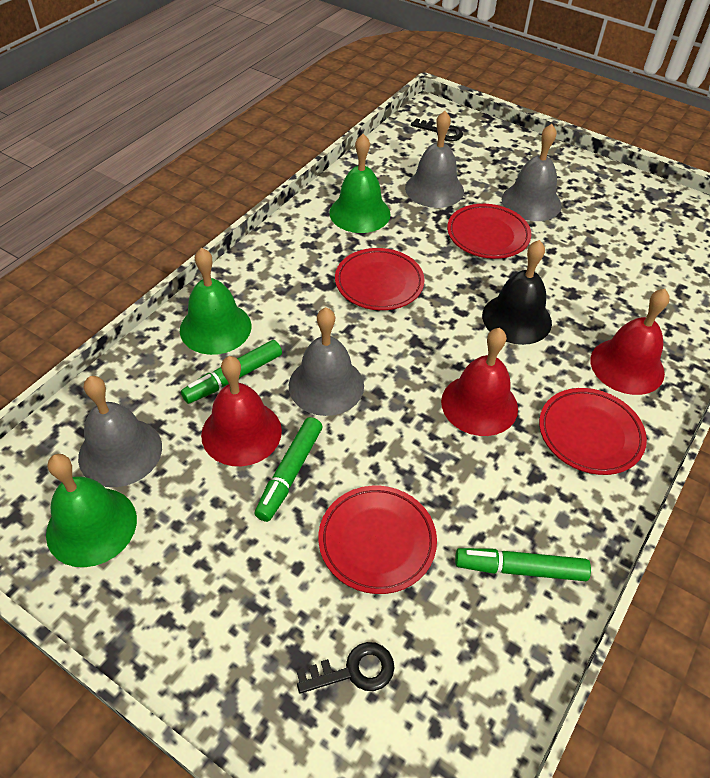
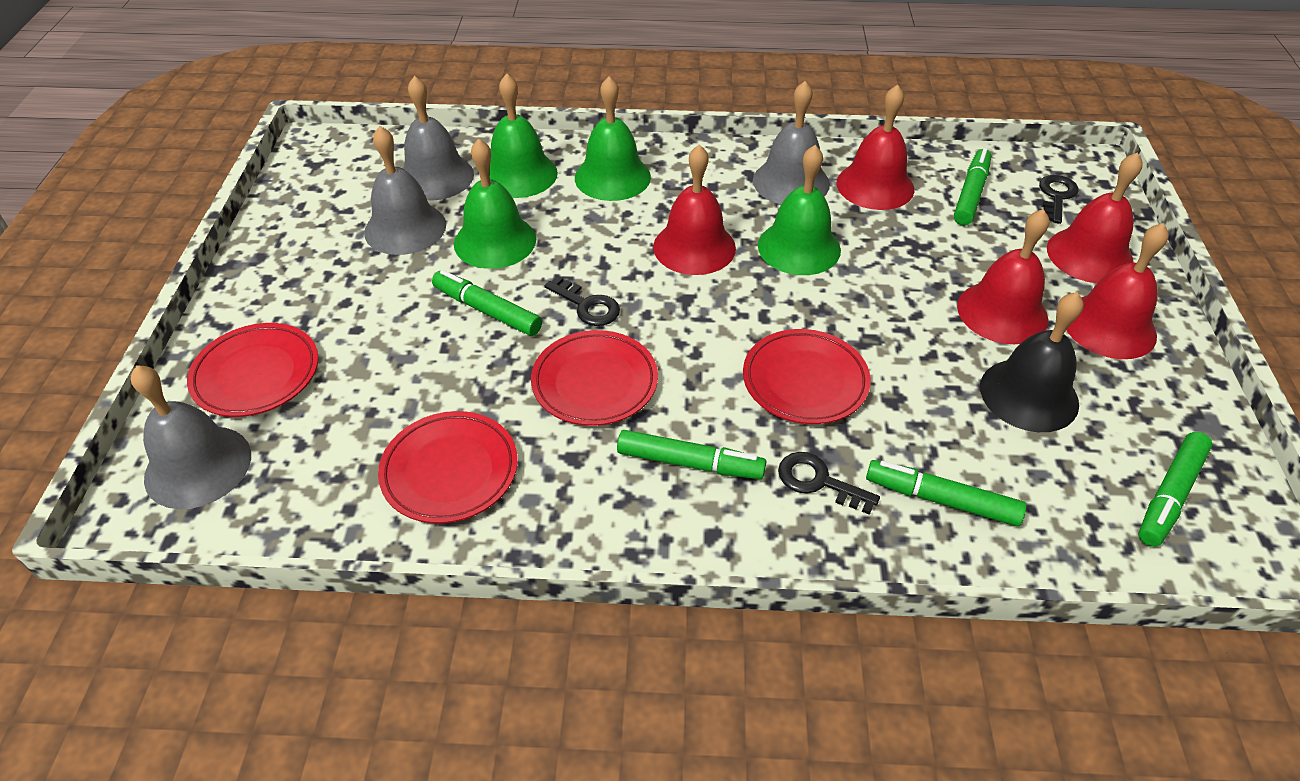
black key: 2 -> 3
green bell: 3 -> 4
green marker: 3 -> 5
red bell: 3 -> 5

